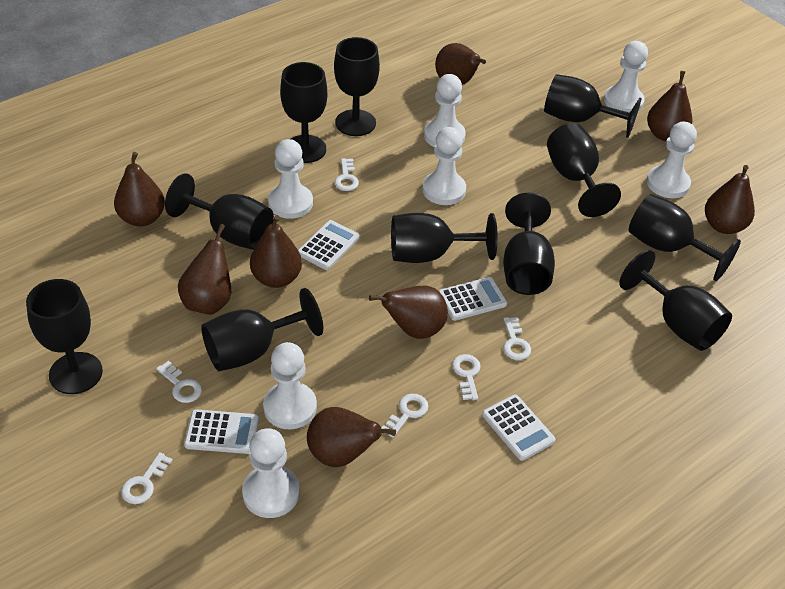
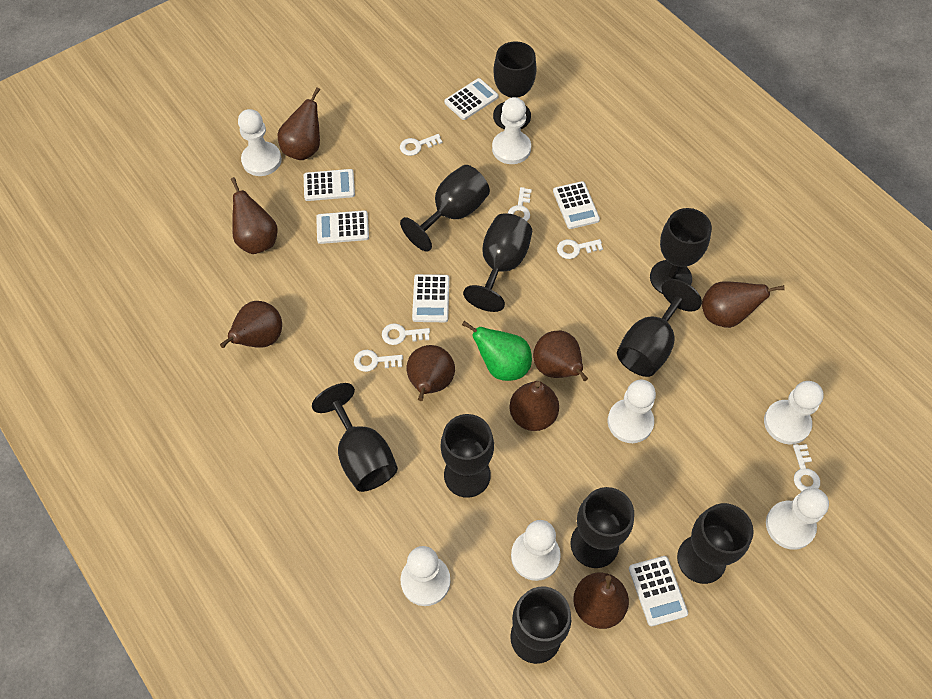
black goblet: 11 -> 10
green pear: 0 -> 1
white calculator: 4 -> 6

